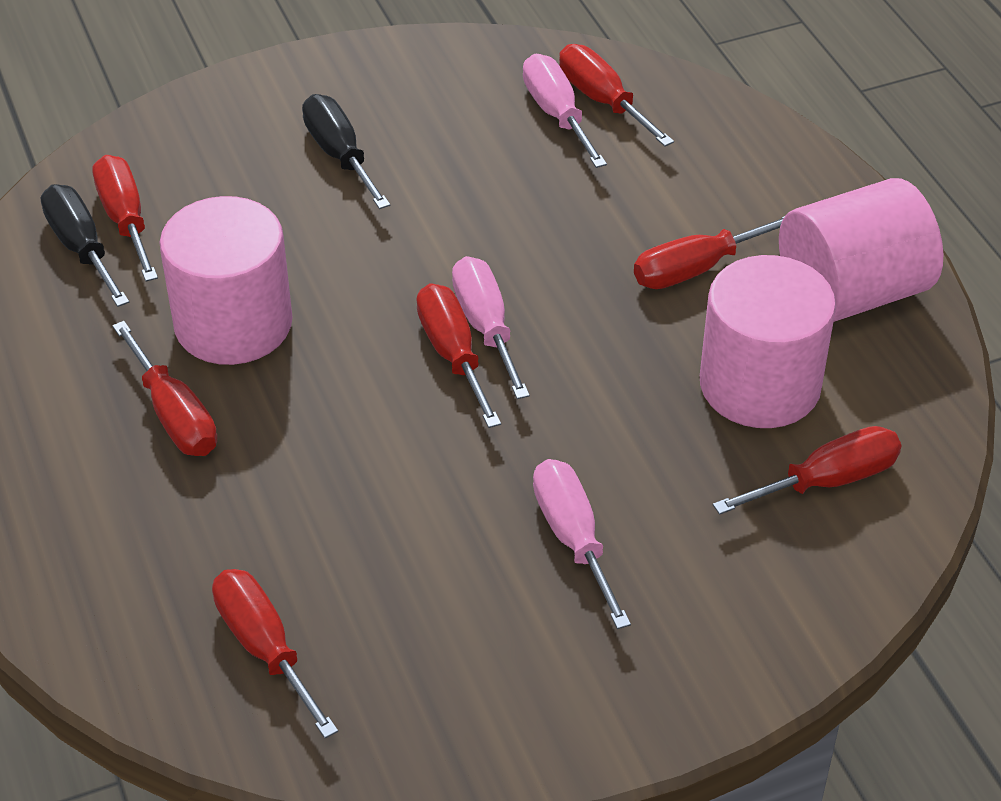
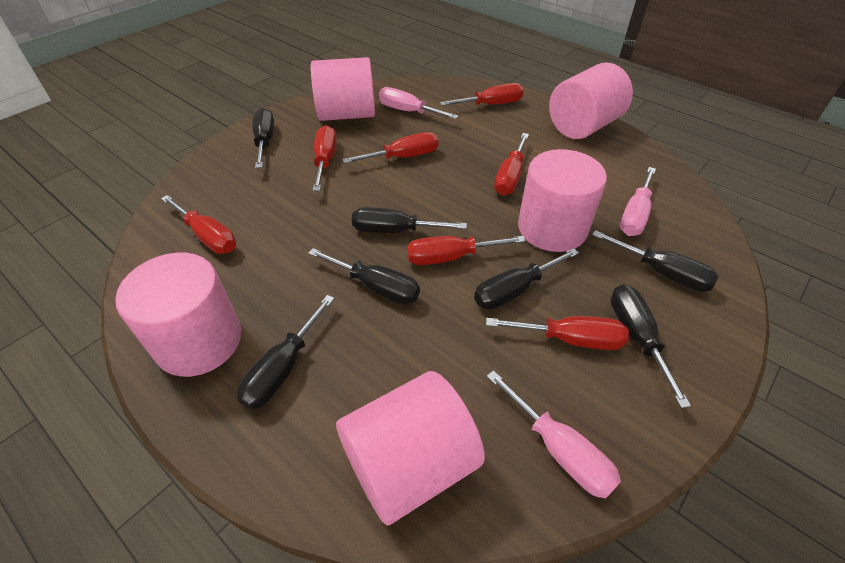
black screwdriver: 2 -> 7
pink cylinder: 3 -> 5

